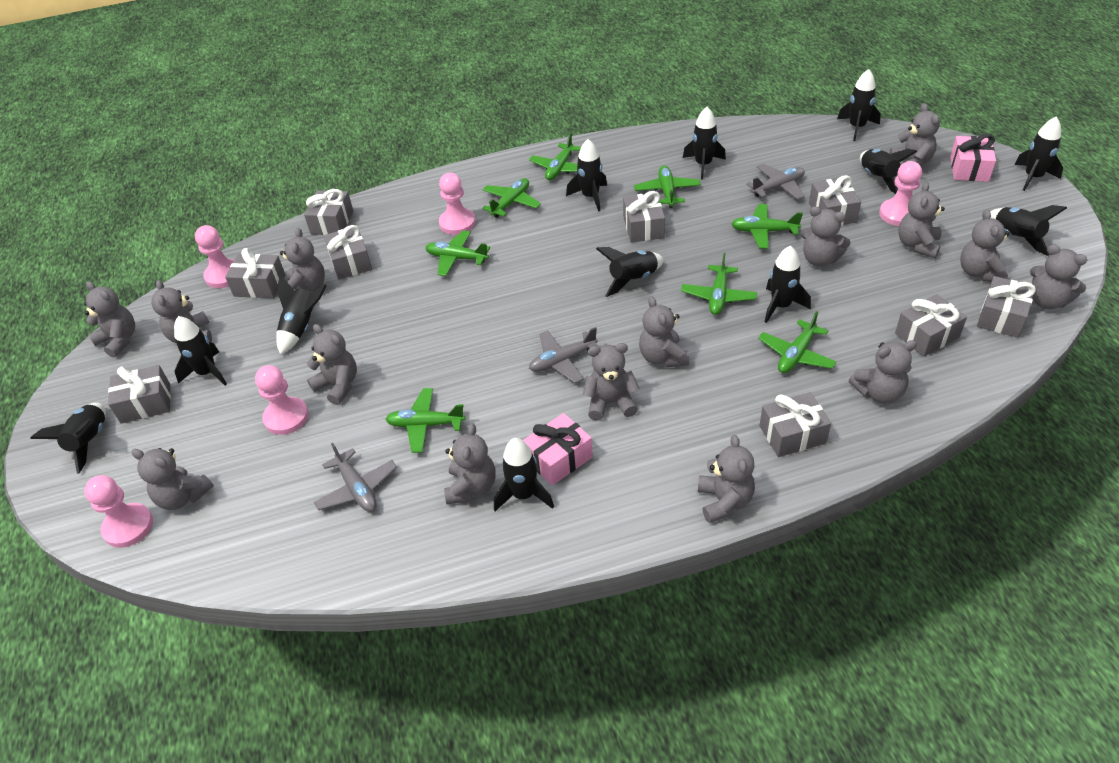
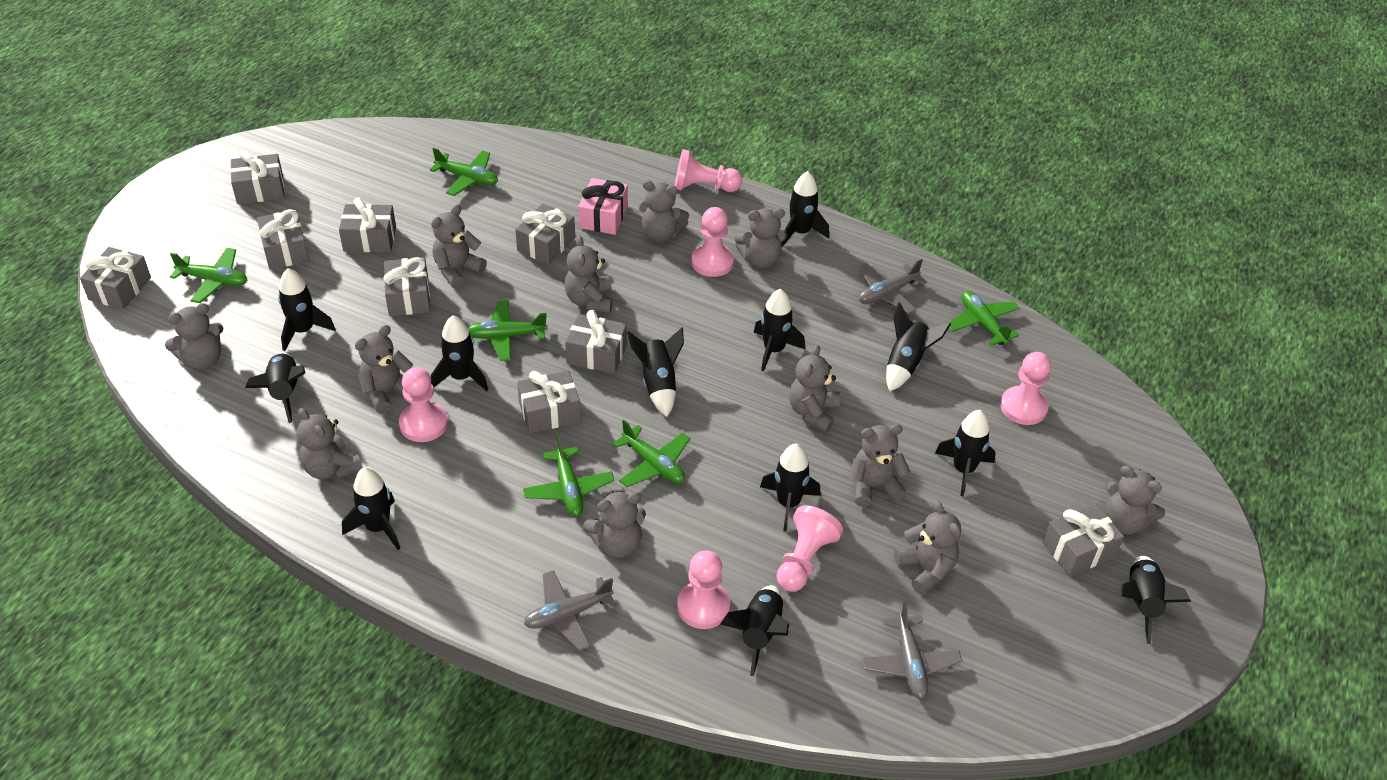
green plane: 8 -> 6
grey teddy bear: 15 -> 12
pink gift: 2 -> 1
pink pawn: 5 -> 6

